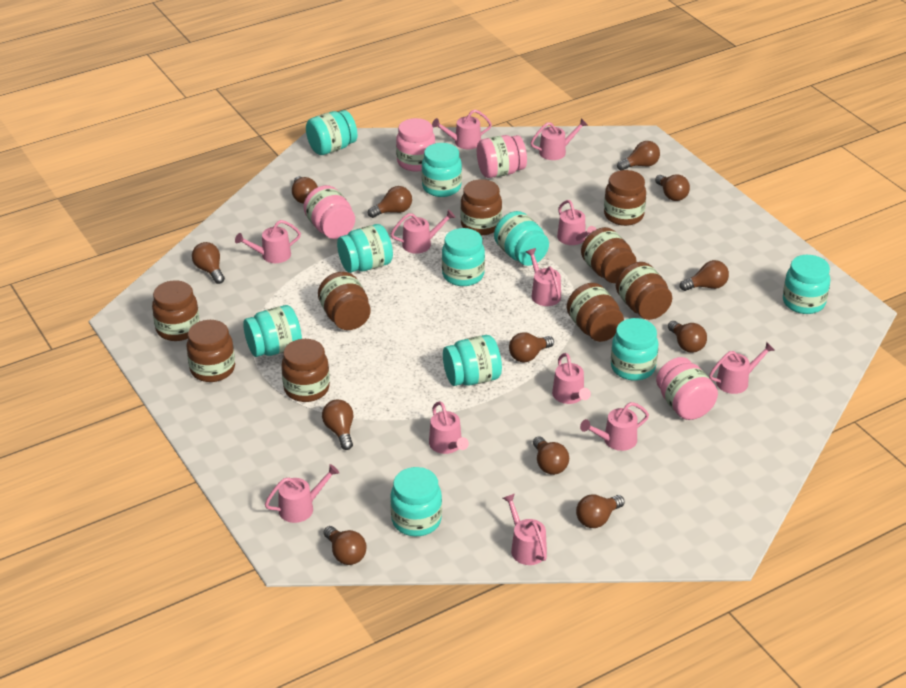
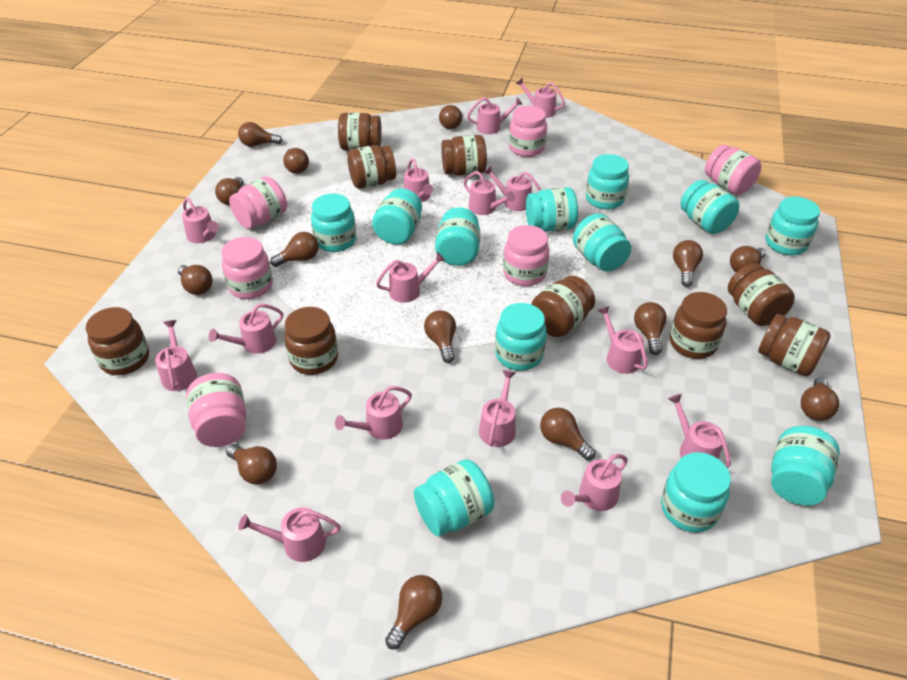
brown light bulb: 12 -> 14
pink jar: 4 -> 6
pink watering can: 12 -> 15
turquoise jar: 10 -> 12

